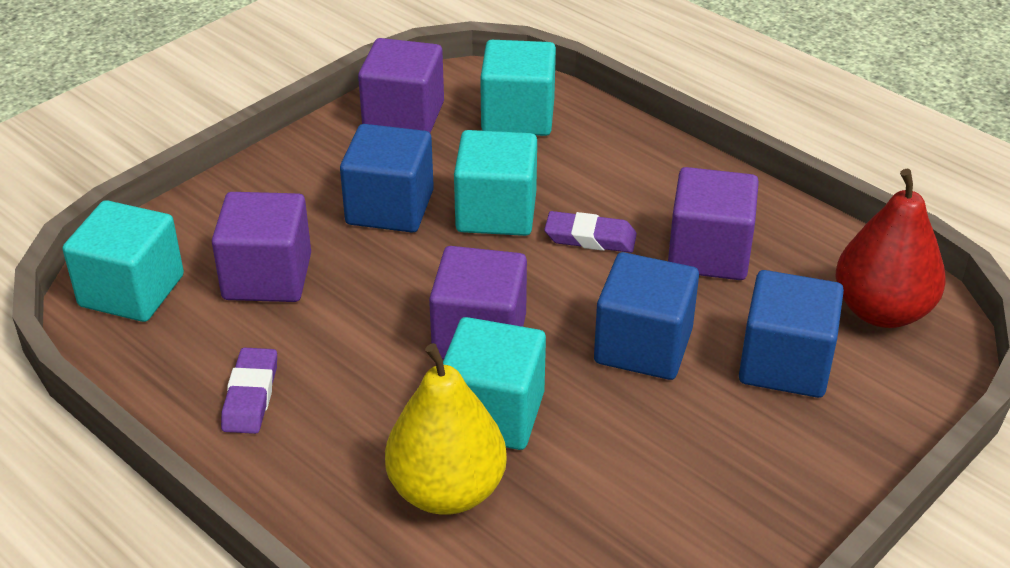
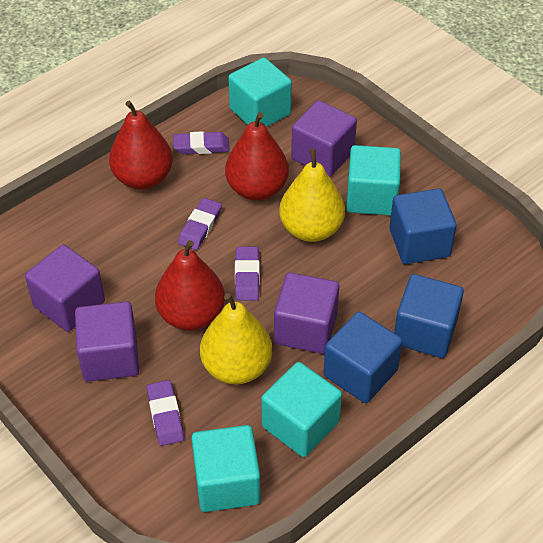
purple eraser: 2 -> 4
red pear: 1 -> 3
yellow pear: 1 -> 2

